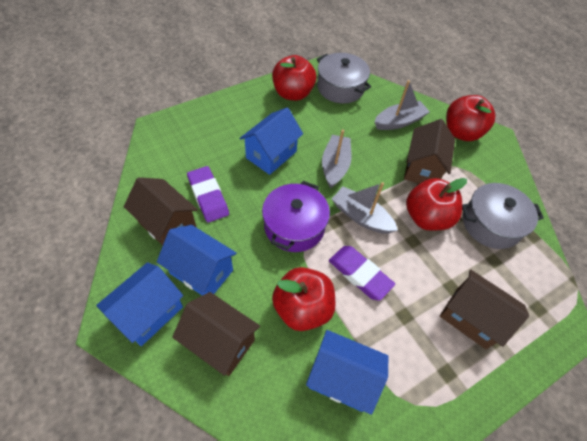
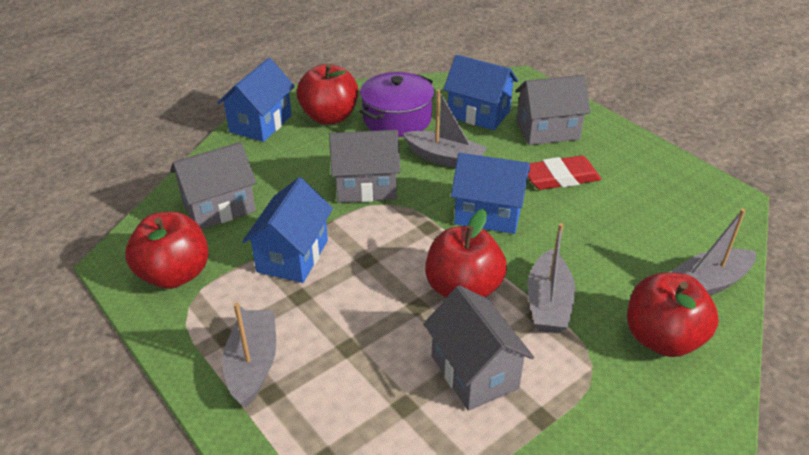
brown house: 4 -> 0
grey boat: 3 -> 4
grey house: 0 -> 4
grey pot: 2 -> 0
purple eraser: 2 -> 0
red eraser: 0 -> 1

